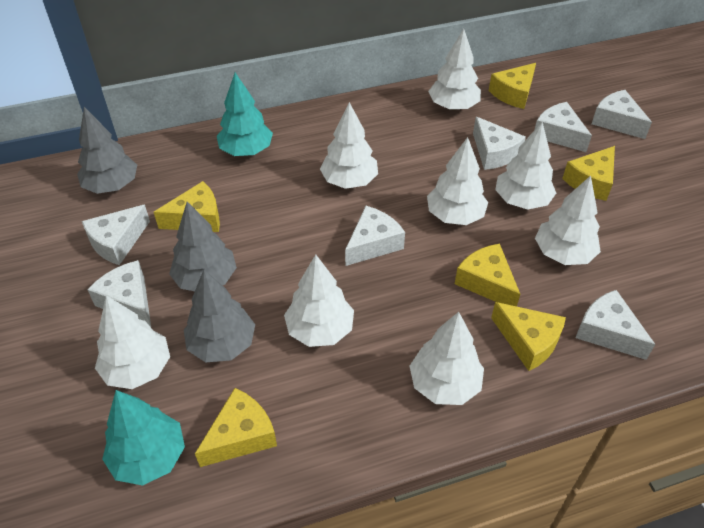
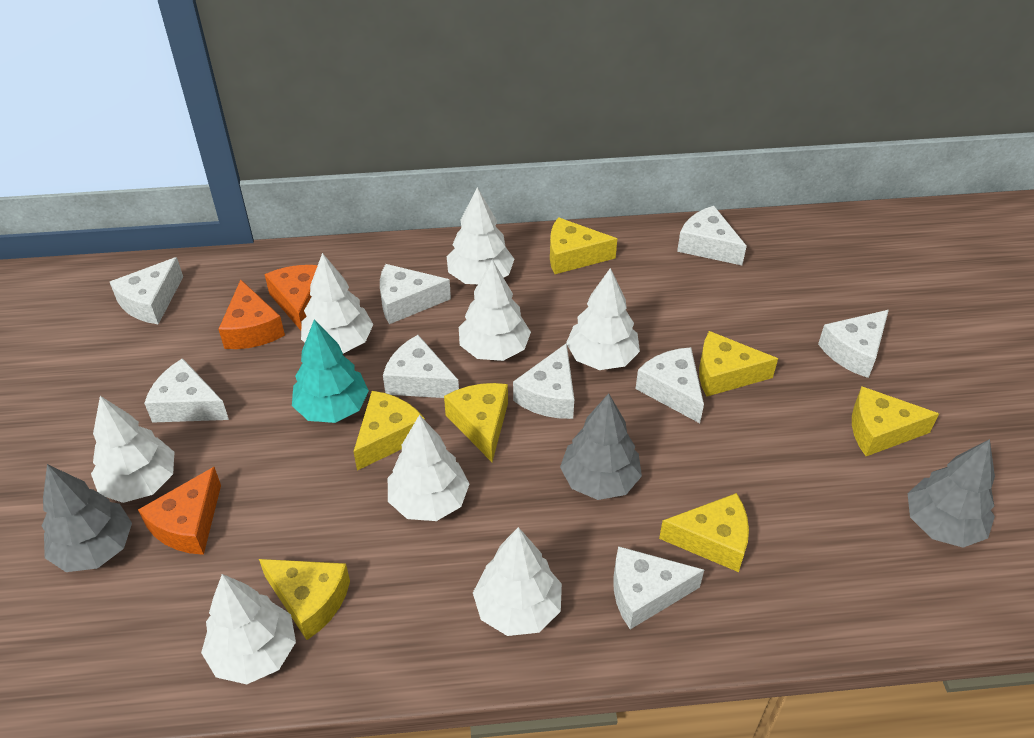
orange cheese: 0 -> 3
turquoise tree: 2 -> 1
white cheese: 7 -> 9
yellow cheese: 6 -> 7

